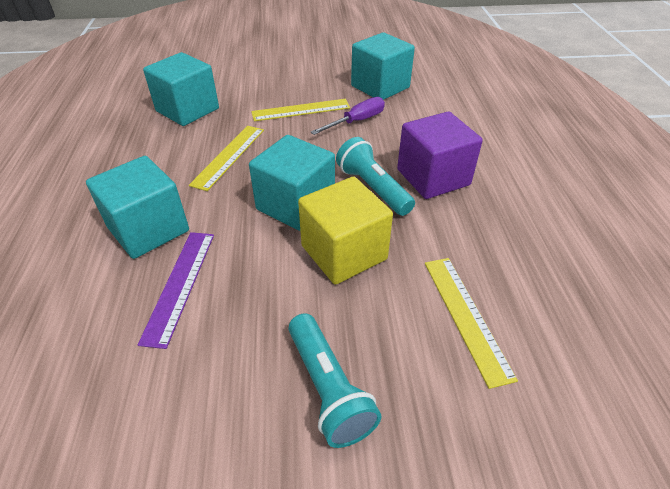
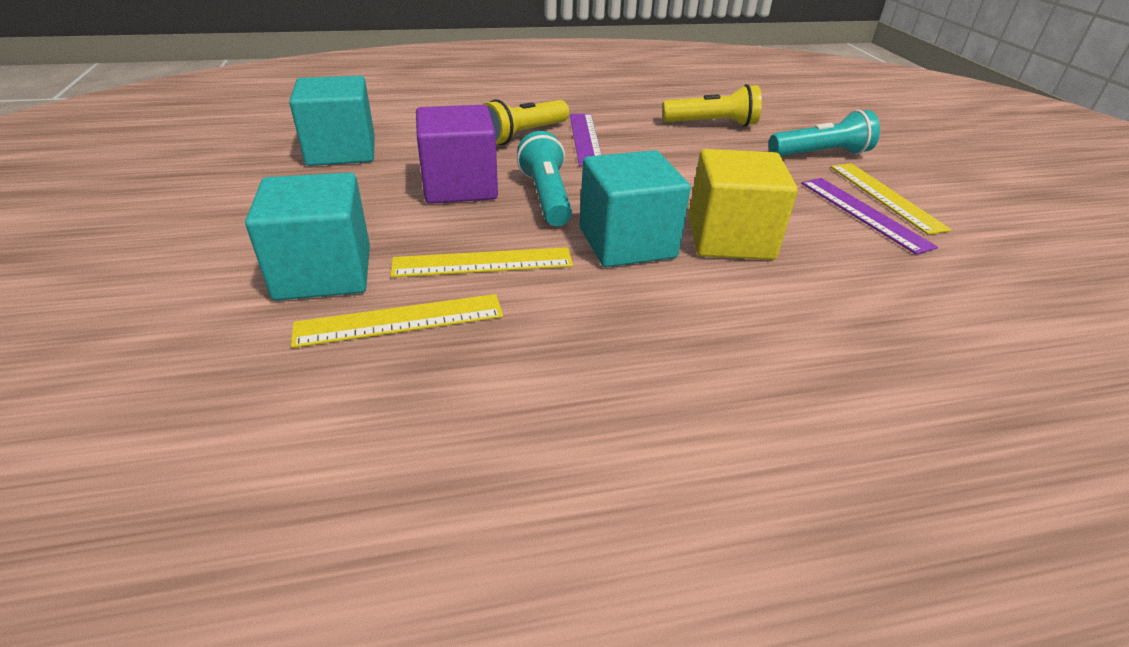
purple ruler: 1 -> 2
purple screwdriver: 1 -> 0
turquoise cube: 4 -> 3
yellow flashlight: 0 -> 2

